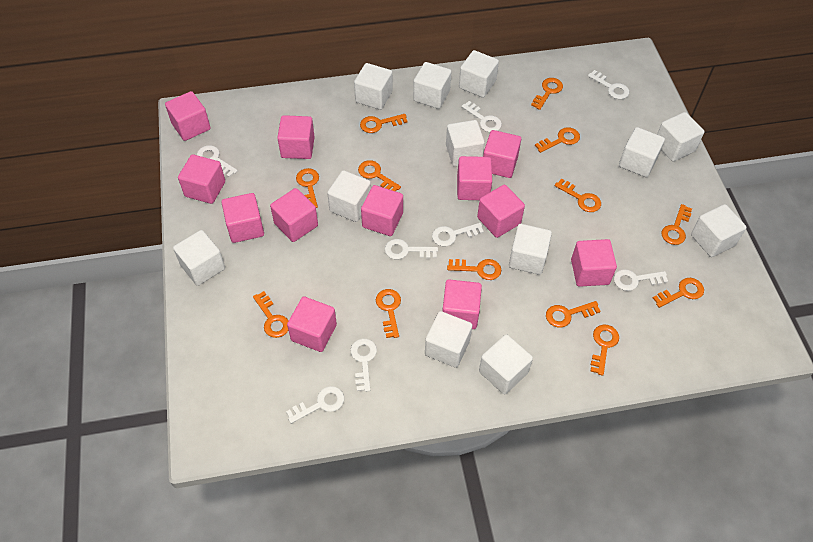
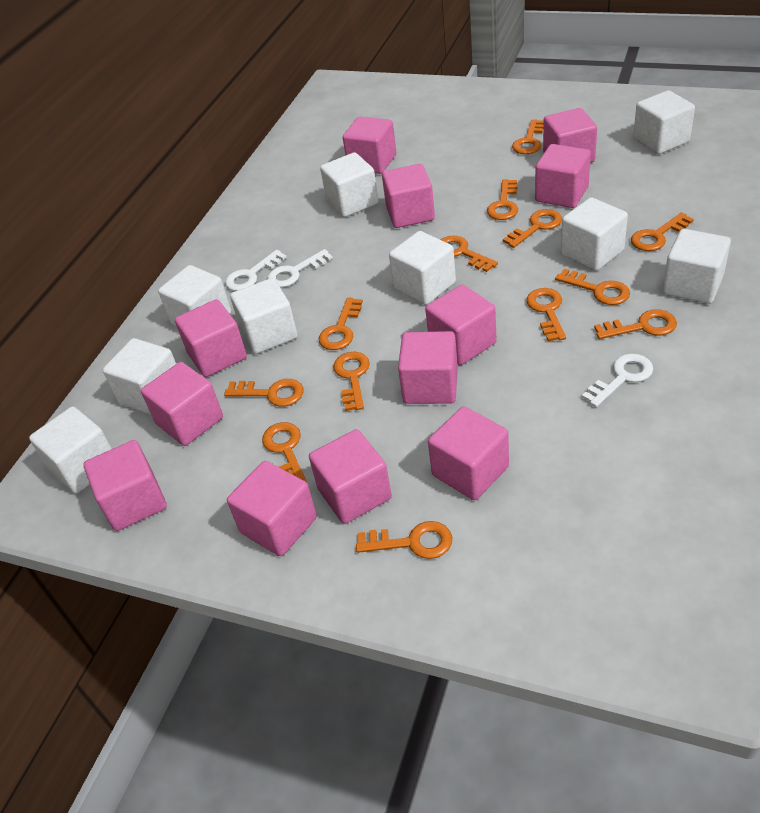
white cube: 12 -> 9
white key: 8 -> 3

